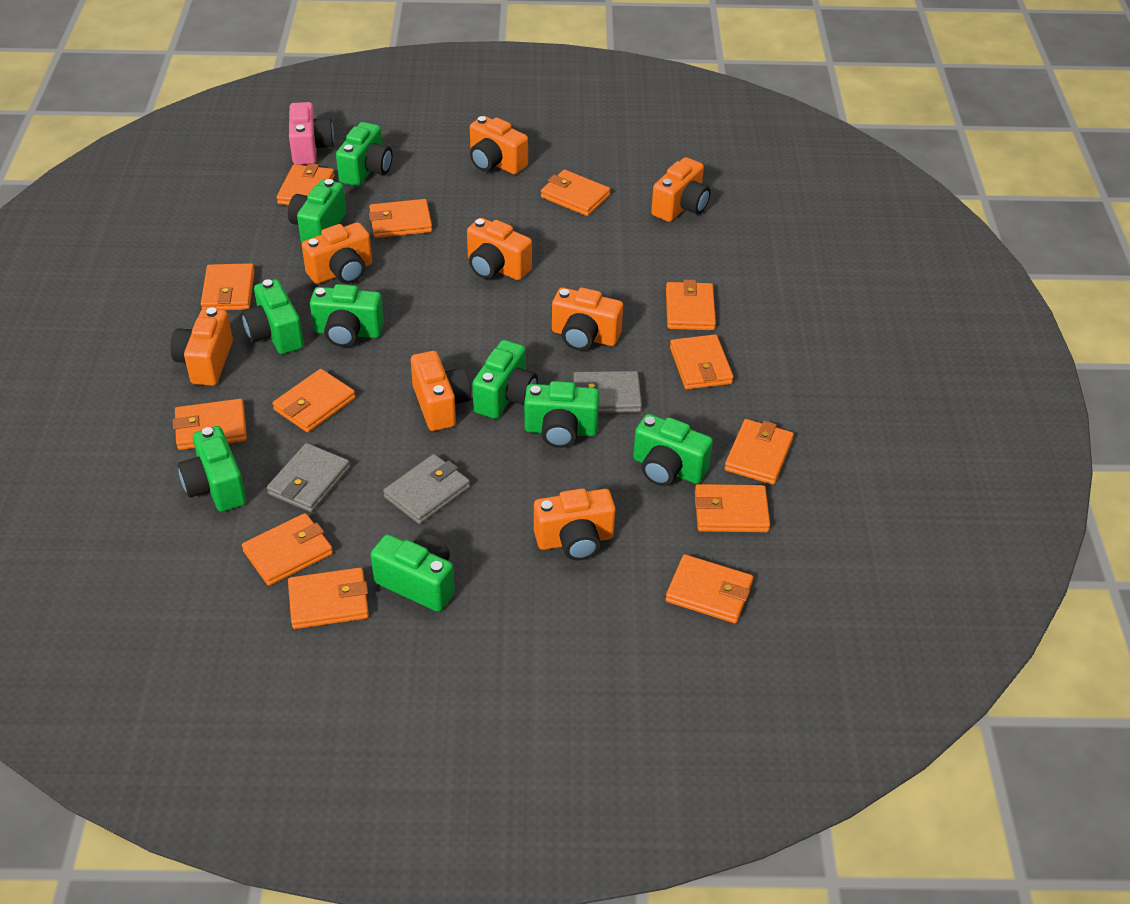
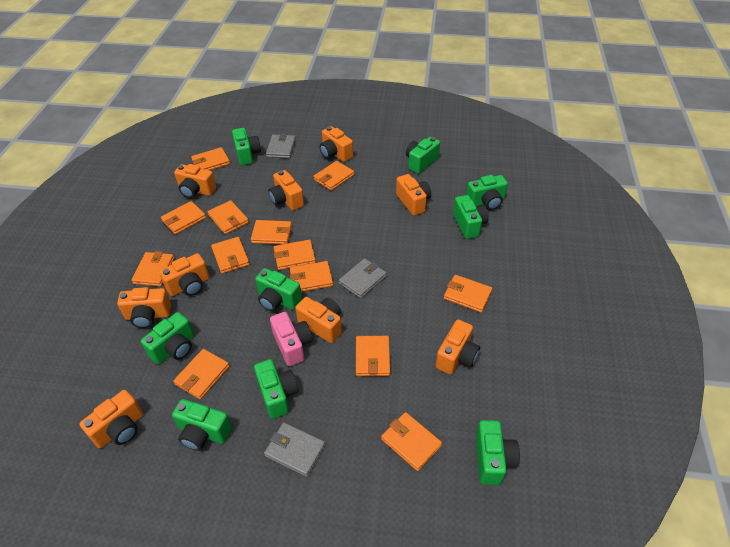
orange camera: 8 -> 9

